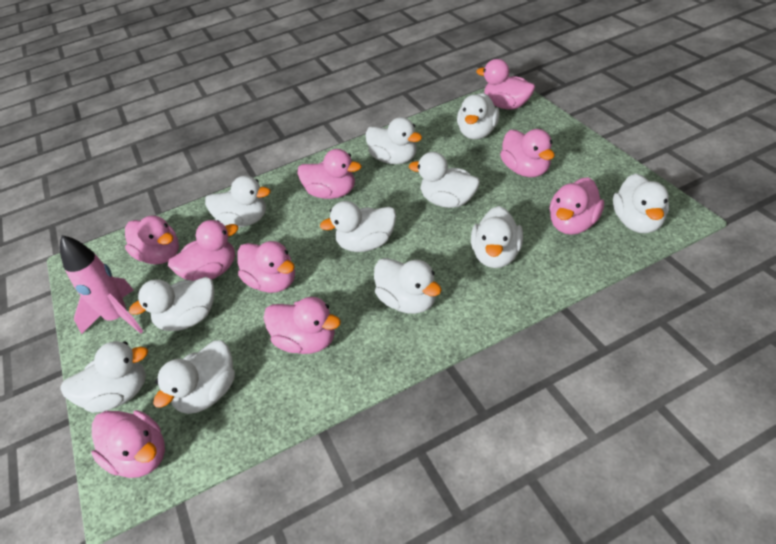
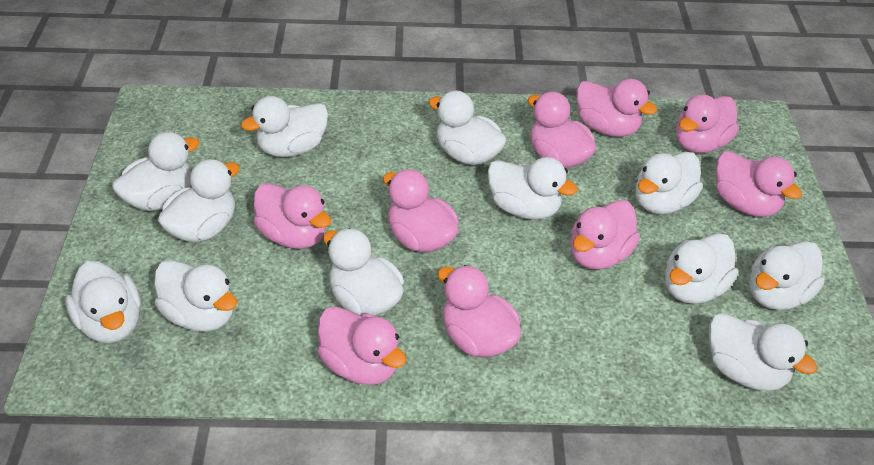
pink rocket: 1 -> 0
white duck: 11 -> 12

